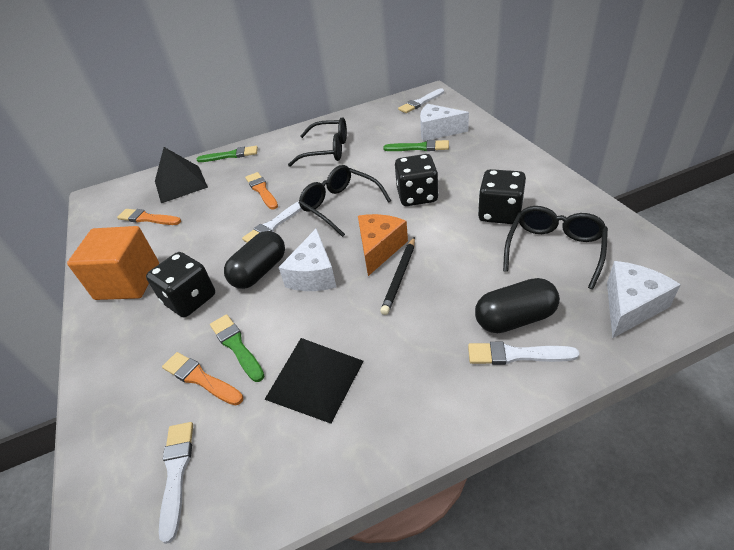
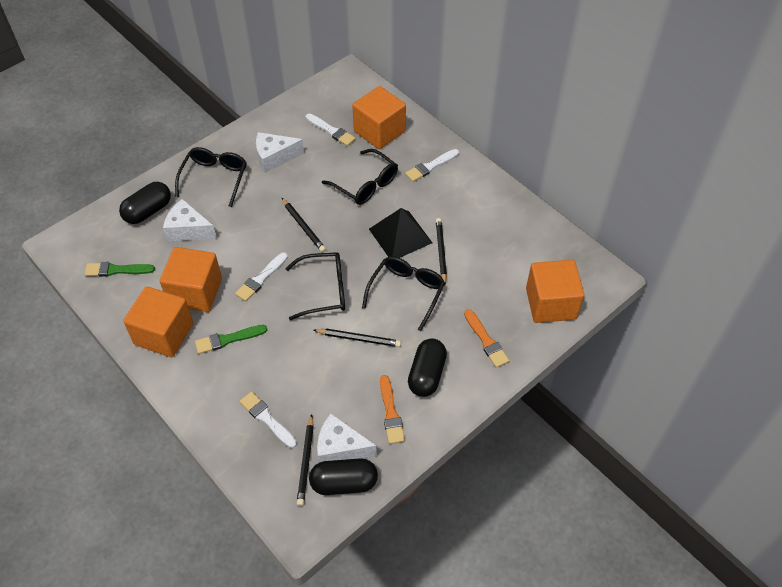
black capsule: 2 -> 3
black dice: 3 -> 0
black glasses: 3 -> 4
black pencil: 1 -> 4
black pyramid: 2 -> 1
green brush: 3 -> 2
orange brush: 3 -> 2
orange cheese: 1 -> 0
orange cube: 1 -> 4

